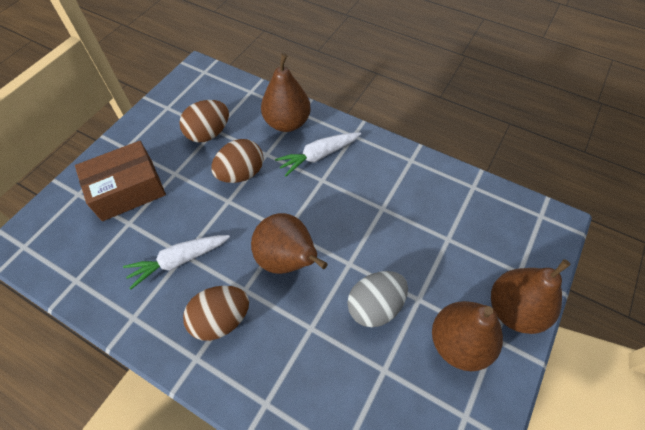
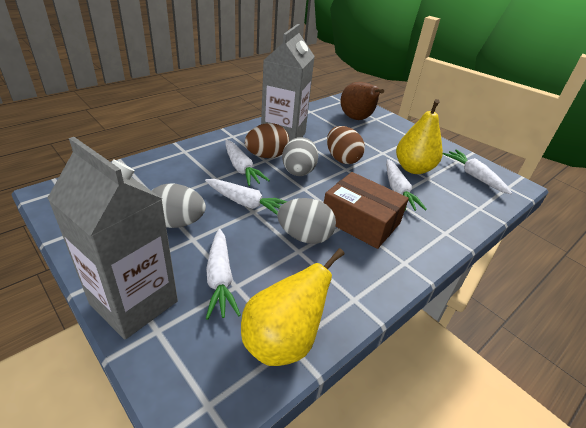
brown egg: 3 -> 2
brown pear: 4 -> 1
grey carton: 0 -> 2
grey egg: 1 -> 3
white carrot: 2 -> 5
yellow pear: 0 -> 2

